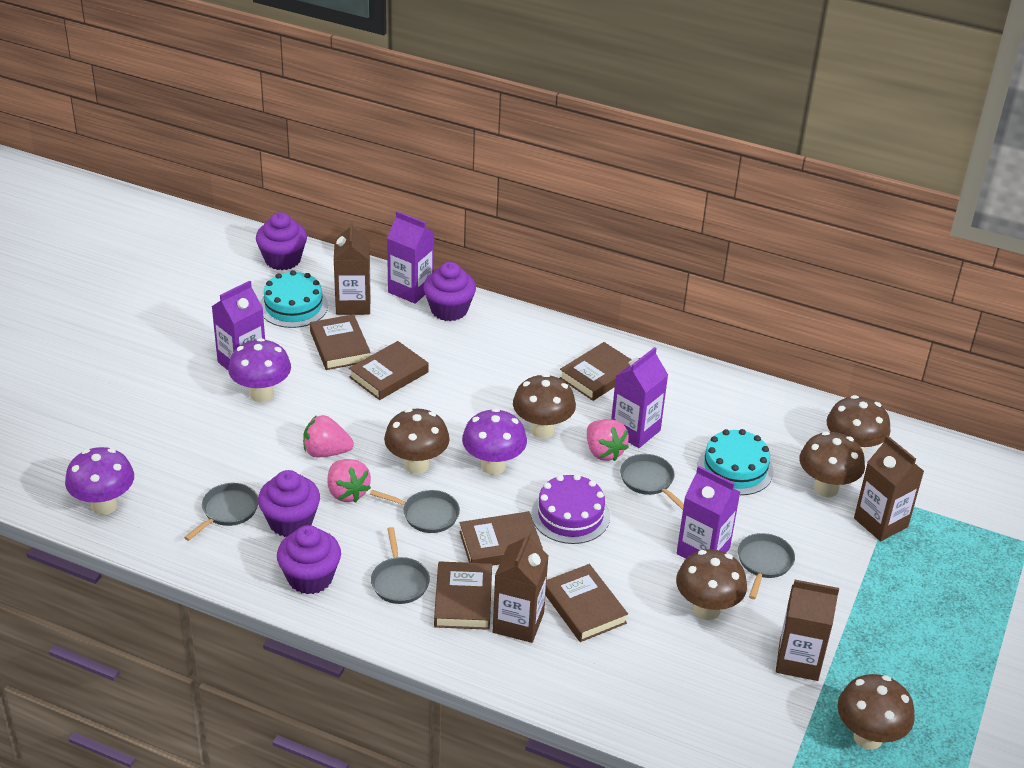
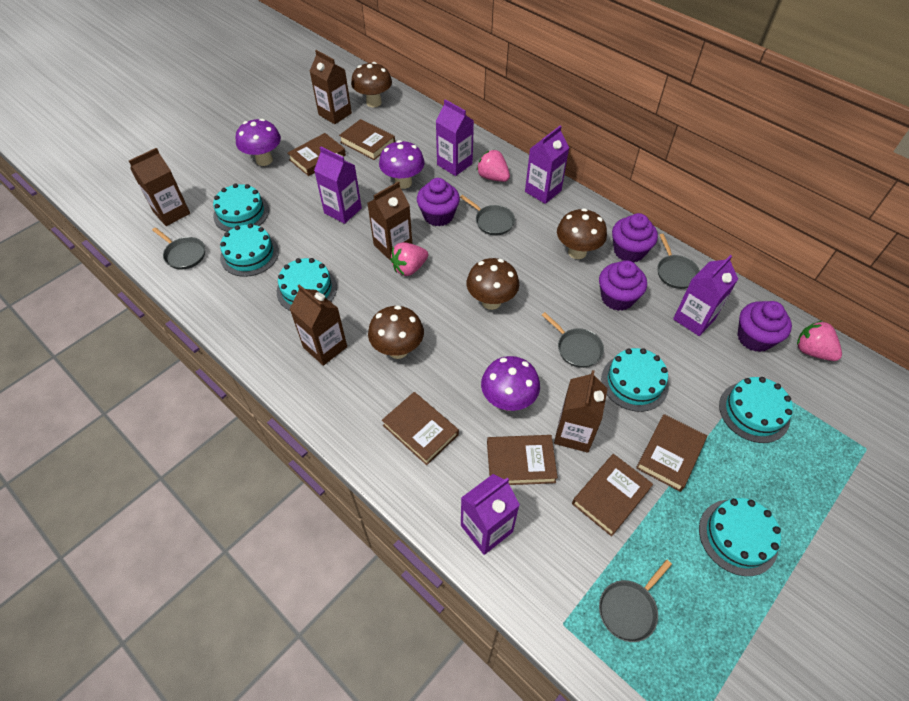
brown carton: 4 -> 5
brown mushroom: 6 -> 4
purple cake: 1 -> 0
purple carton: 4 -> 5
turquoise cake: 2 -> 6

